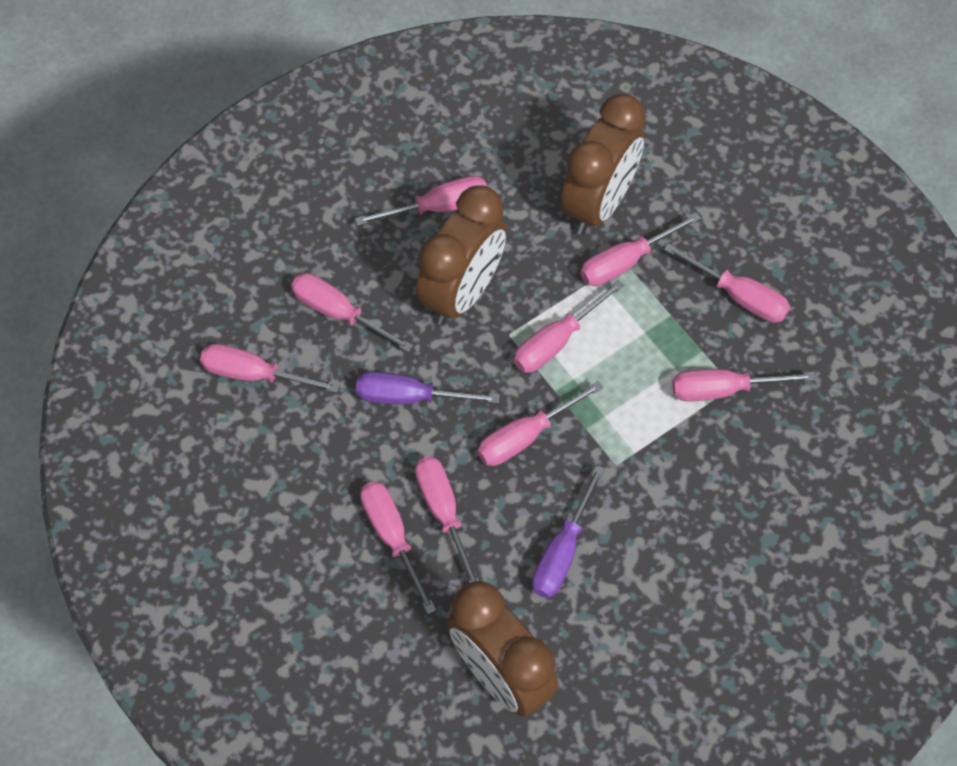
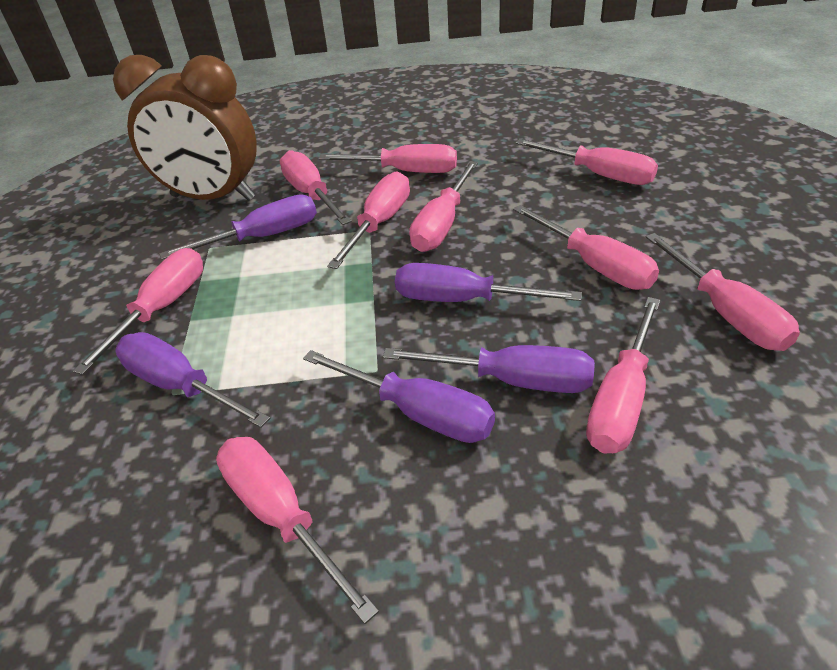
brown clock: 3 -> 1
purple screwdriver: 2 -> 5

